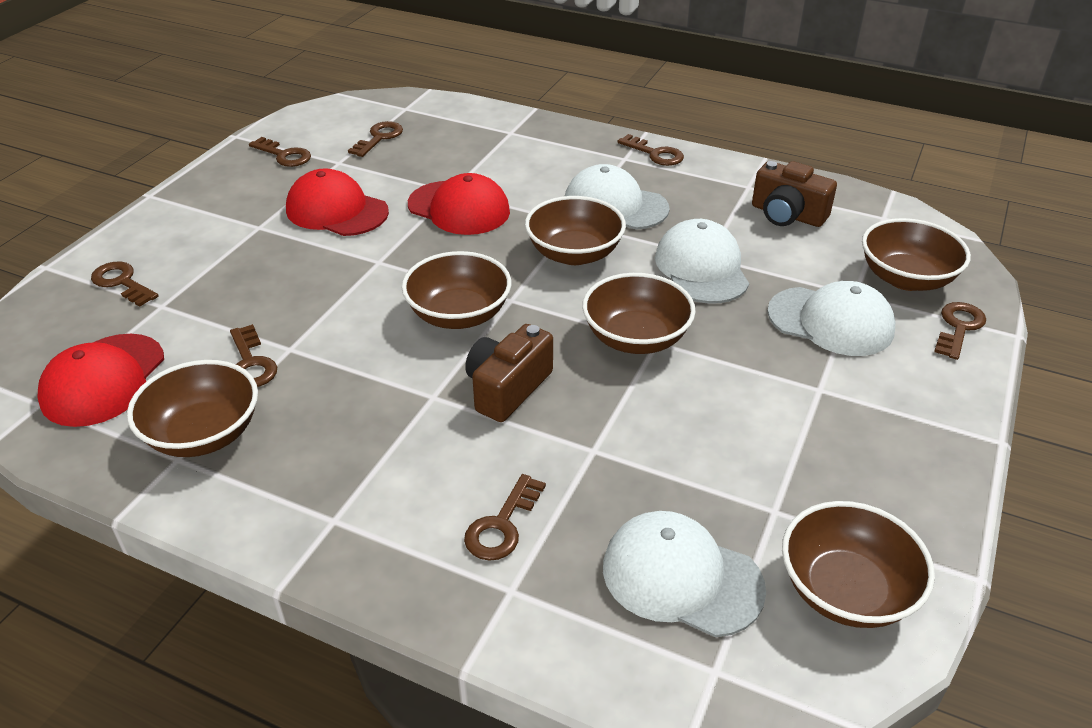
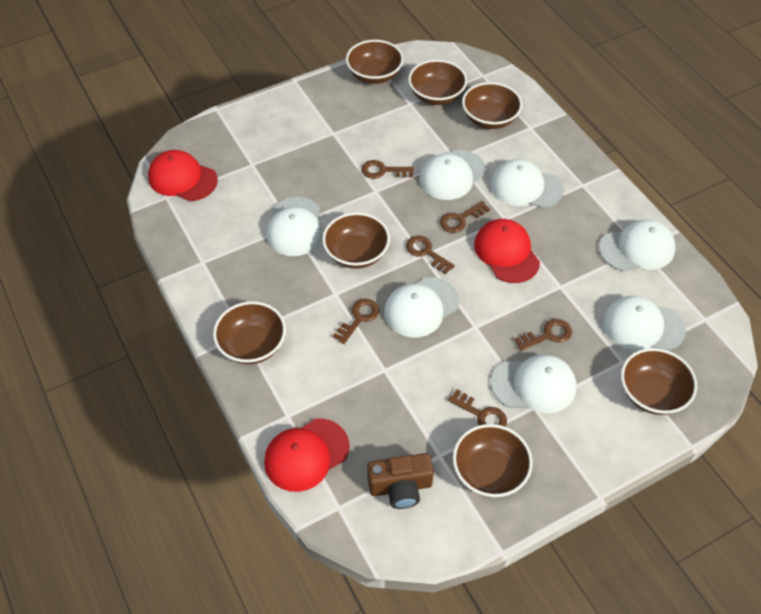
brown bowl: 6 -> 7
brown camera: 2 -> 1
brown key: 7 -> 6
white cap: 4 -> 7

